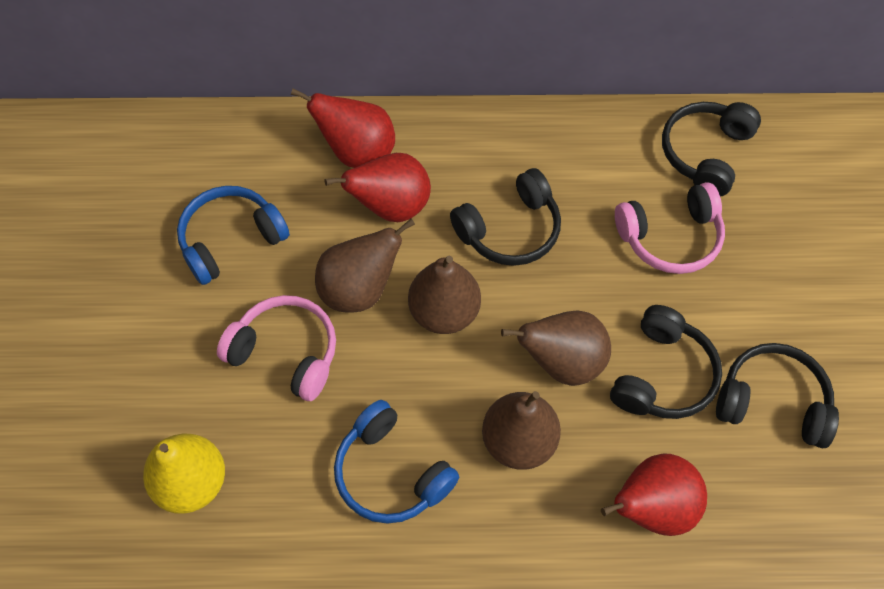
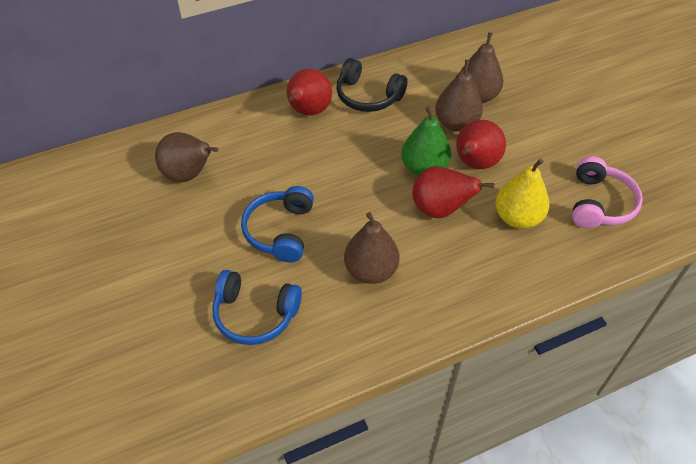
black headphones: 4 -> 1
green pear: 0 -> 1
pink headphones: 2 -> 1

